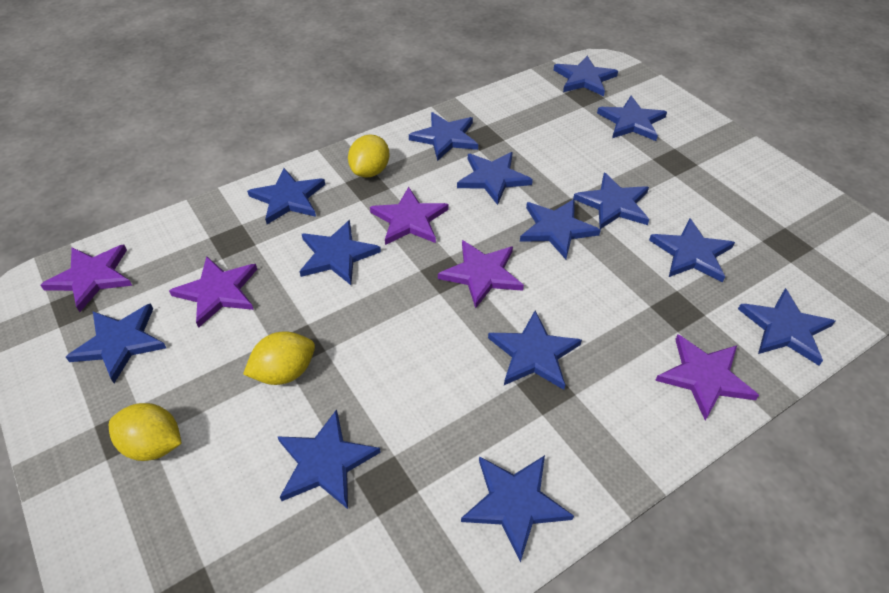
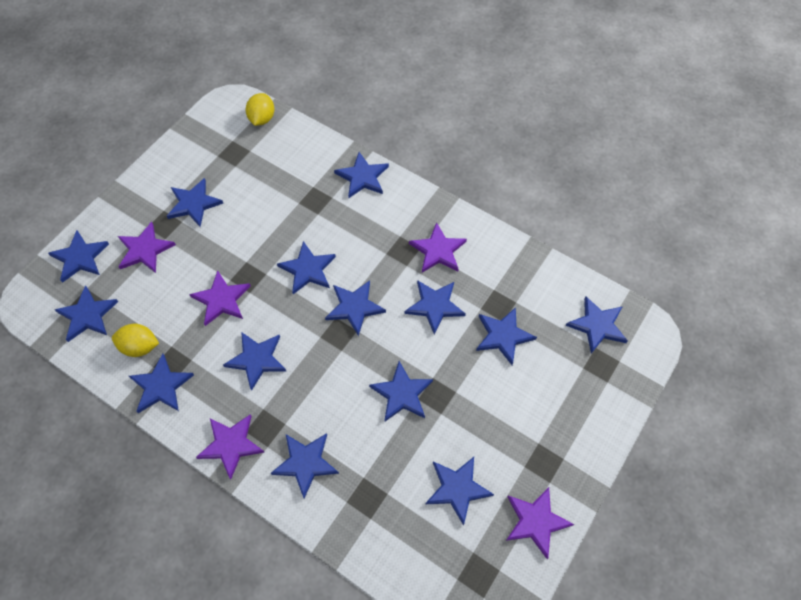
yellow lemon: 3 -> 2

